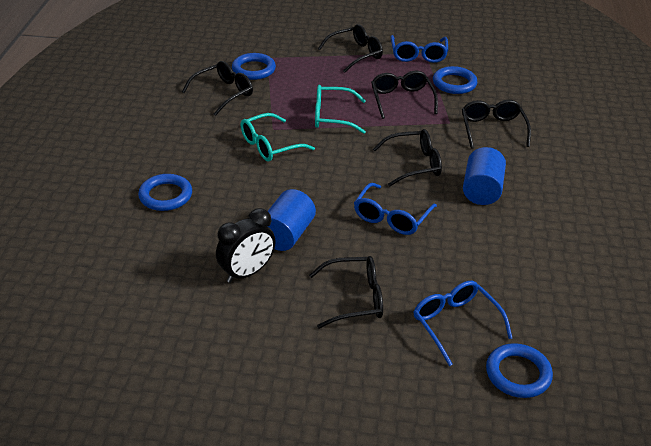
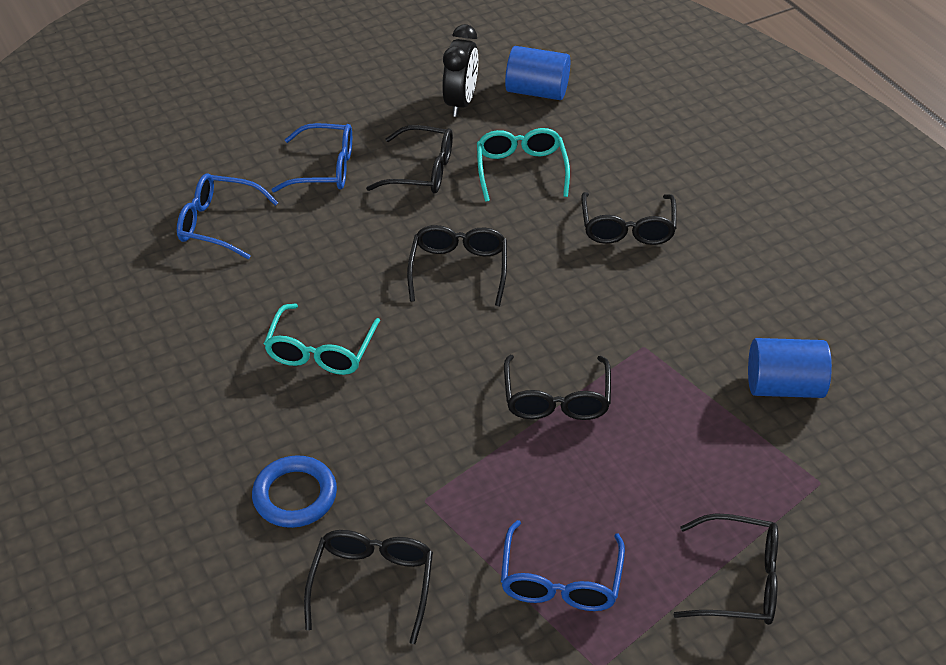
blue ring: 4 -> 1

